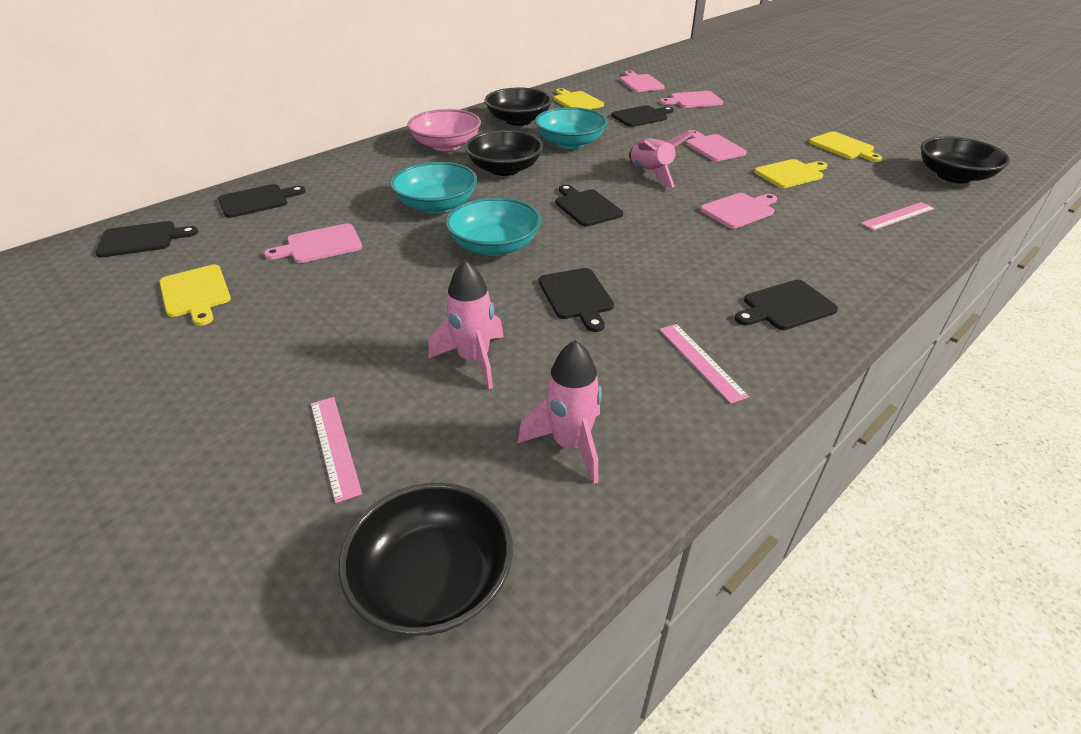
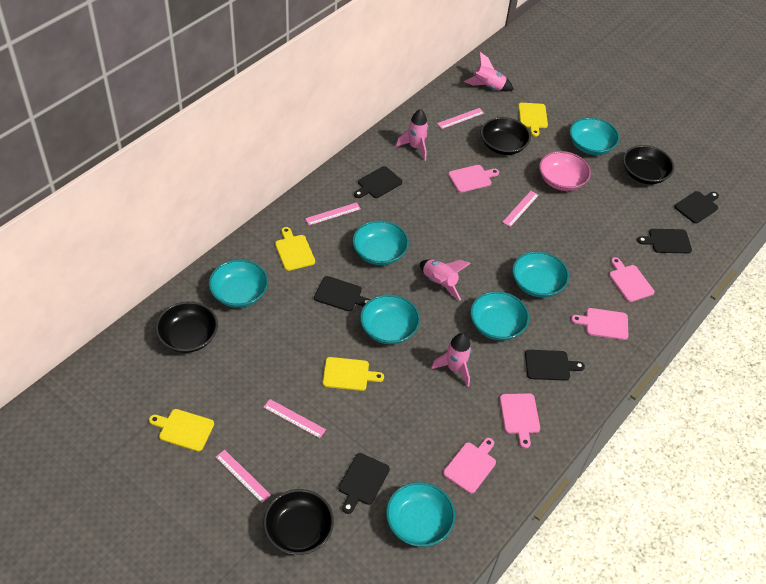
pink rocket: 3 -> 4
pink ruler: 3 -> 5
turquoise bowl: 3 -> 7

